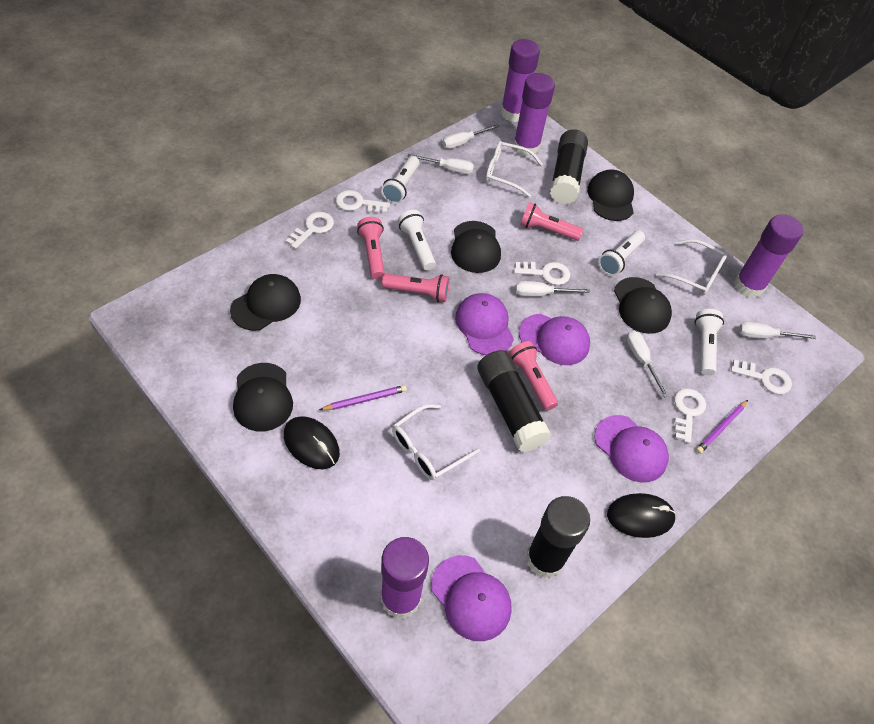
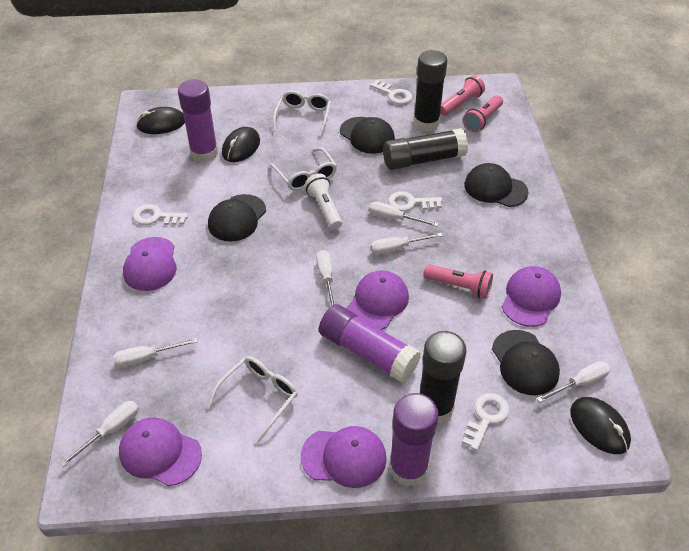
black cap: 5 -> 4
black mouse: 2 -> 3
pink flashlight: 4 -> 3
purple cap: 4 -> 5
purple glue stick: 4 -> 3
purple pencil: 2 -> 0
white flashlight: 4 -> 1
white key: 5 -> 4
white screwdriver: 5 -> 6

